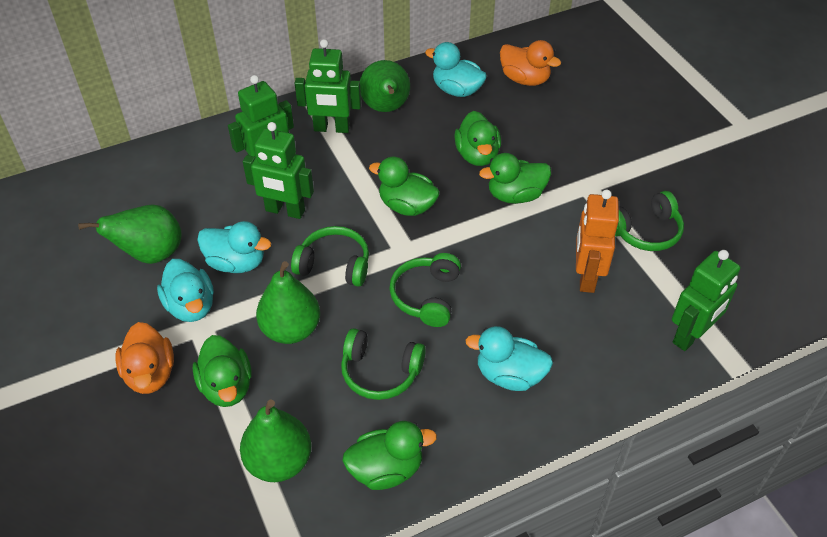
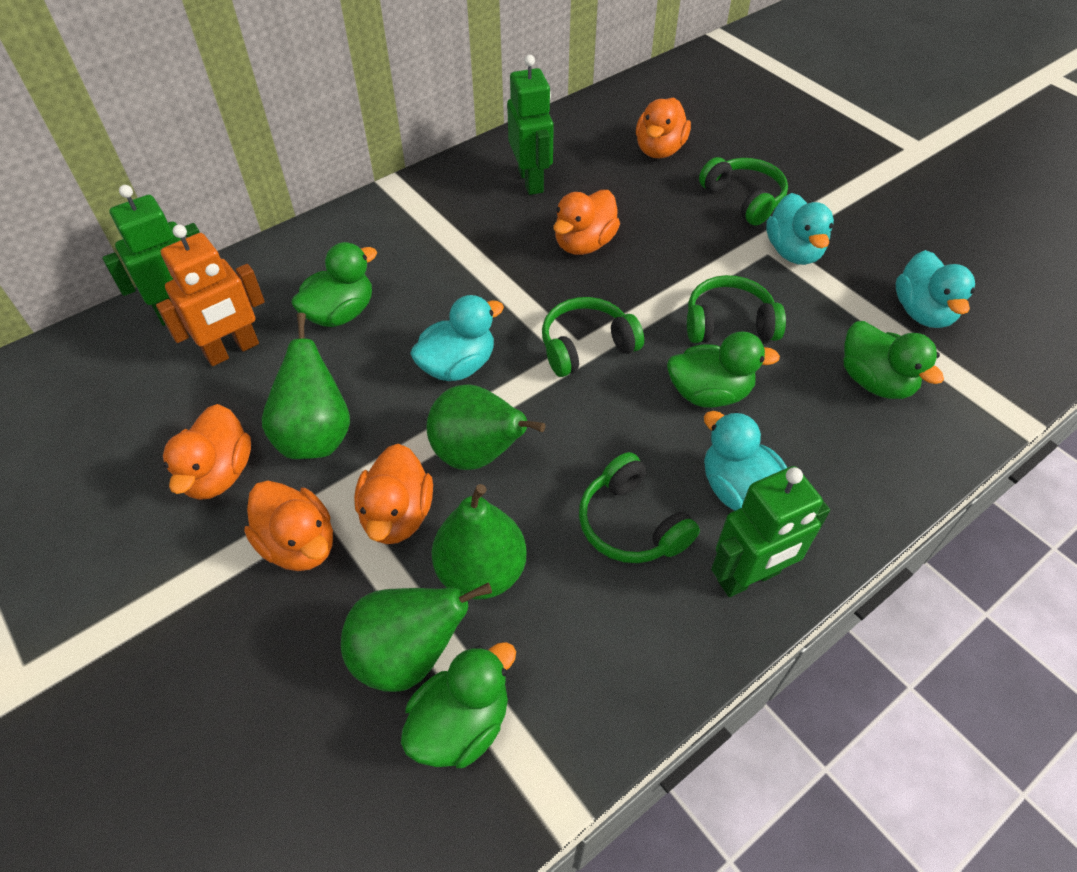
green duck: 5 -> 4
green robot: 4 -> 3
orange duck: 2 -> 5

